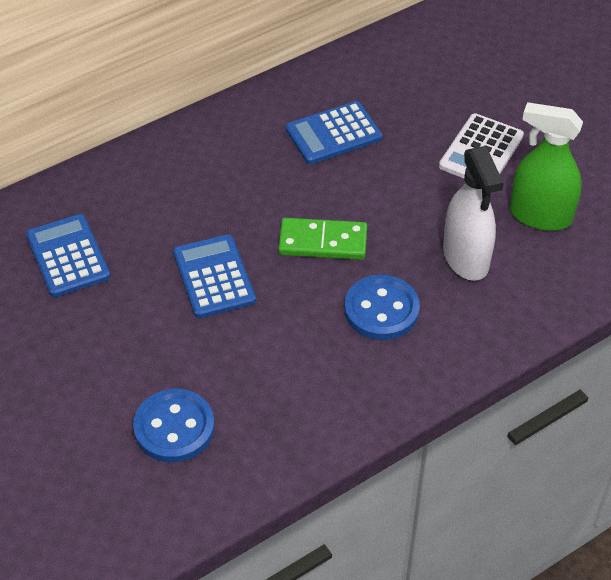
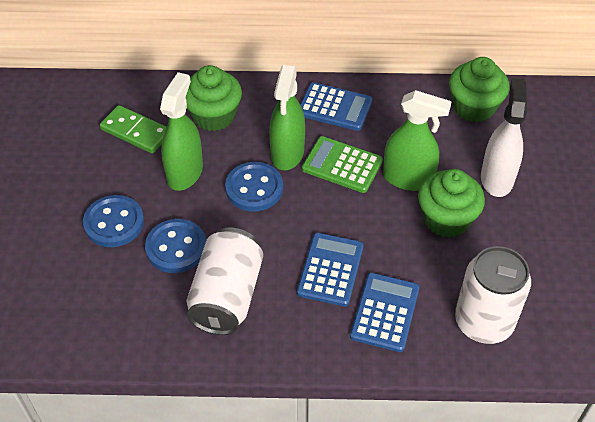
blue button: 2 -> 3
green calculator: 0 -> 1
green cupcake: 0 -> 3
green spray bottle: 1 -> 3
white calculator: 1 -> 0
white can: 0 -> 2

